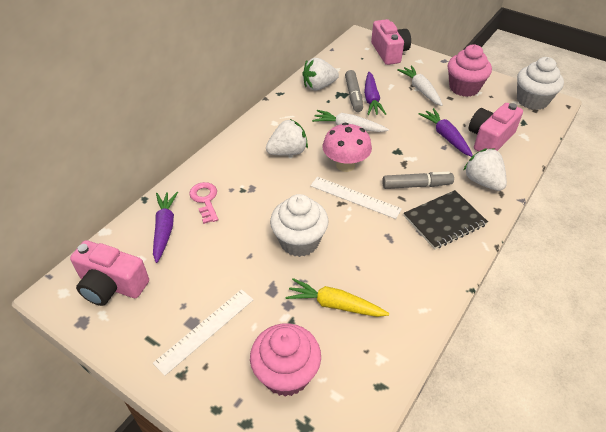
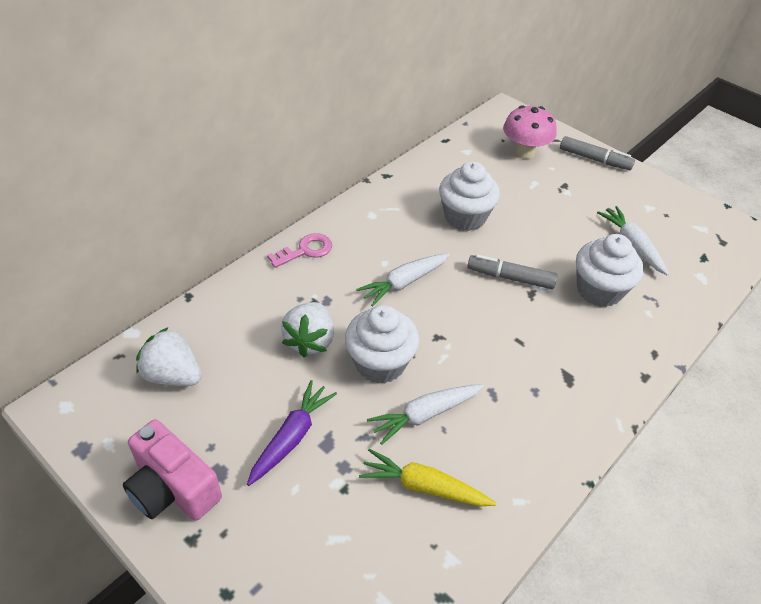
black notebook: 1 -> 0
pink camera: 3 -> 1
pink cupcake: 2 -> 0
purple carrot: 3 -> 1
white carrot: 2 -> 3
white cupcake: 2 -> 3
white ruler: 2 -> 0
white strawberry: 3 -> 2

